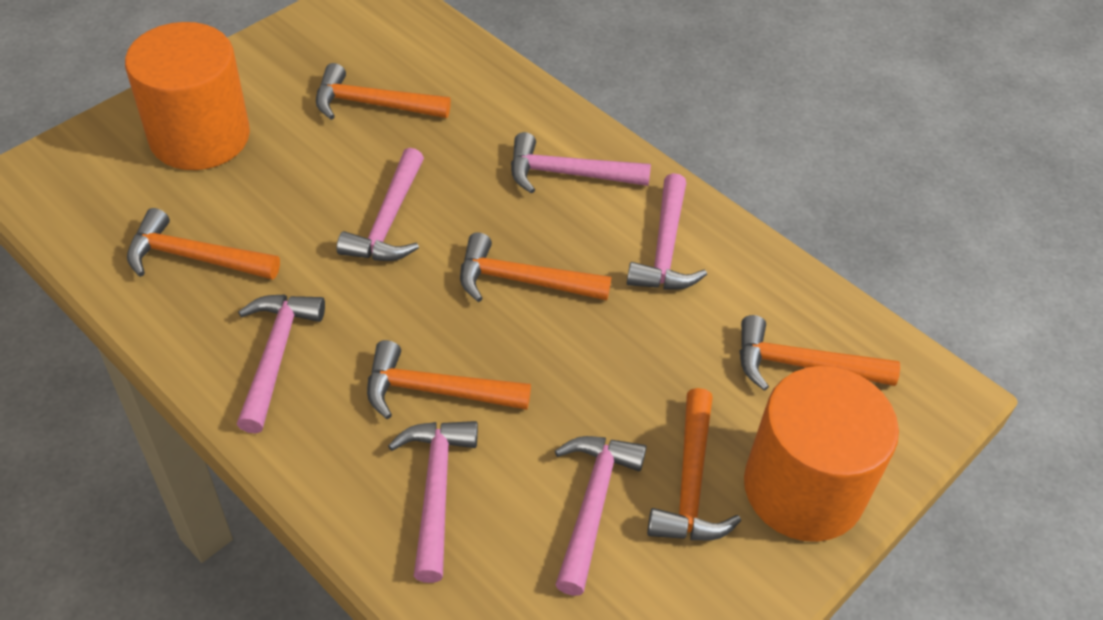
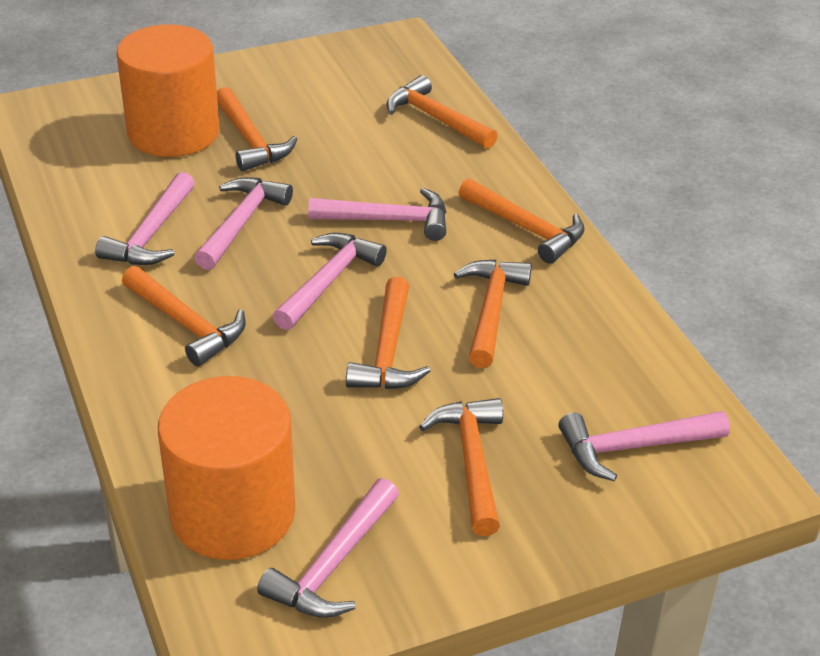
orange hammer: 6 -> 7

